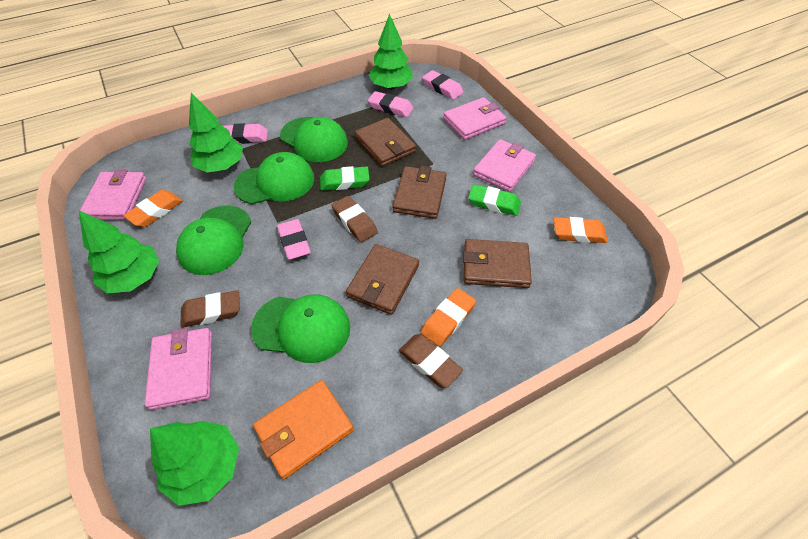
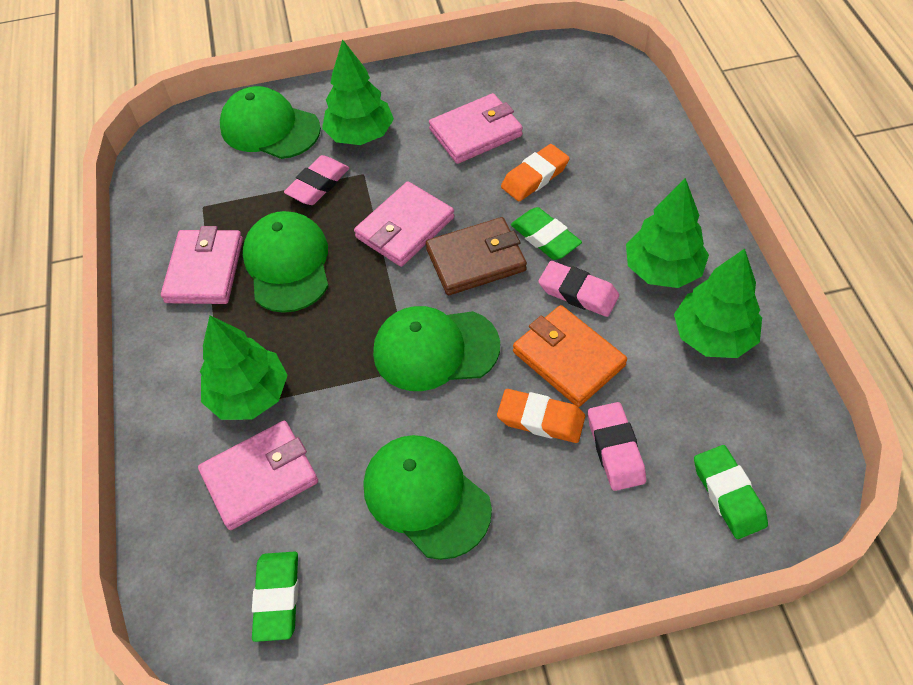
brown eraser: 3 -> 0
brown wallet: 4 -> 1
green eraser: 2 -> 3
orange eraser: 3 -> 2
pink eraser: 4 -> 3

